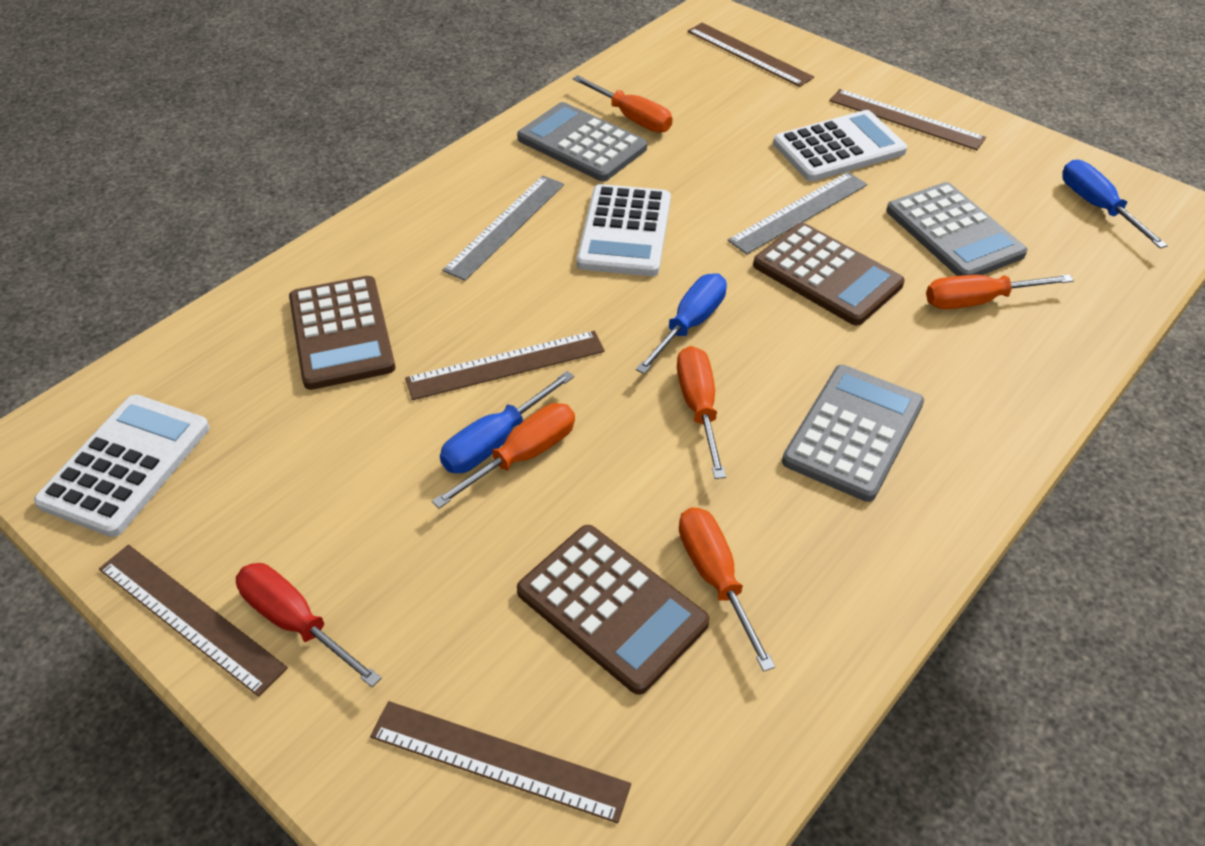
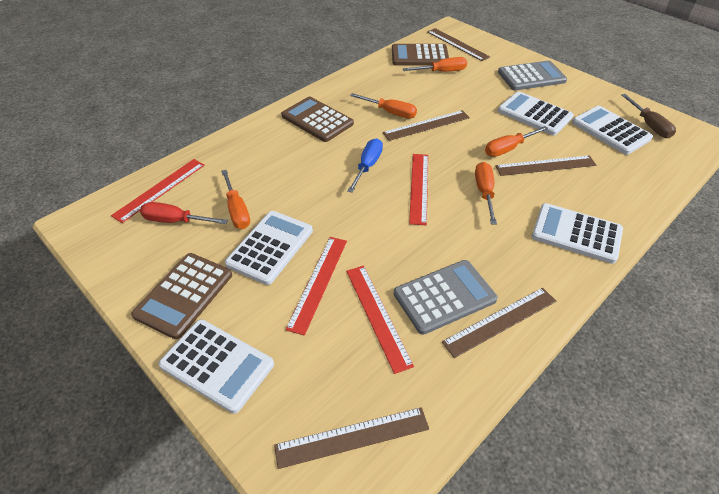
blue screwdriver: 3 -> 1
brown screwdriver: 0 -> 1
grey calculator: 3 -> 2
grey ruler: 2 -> 0
red ruler: 0 -> 4
white calculator: 3 -> 5

